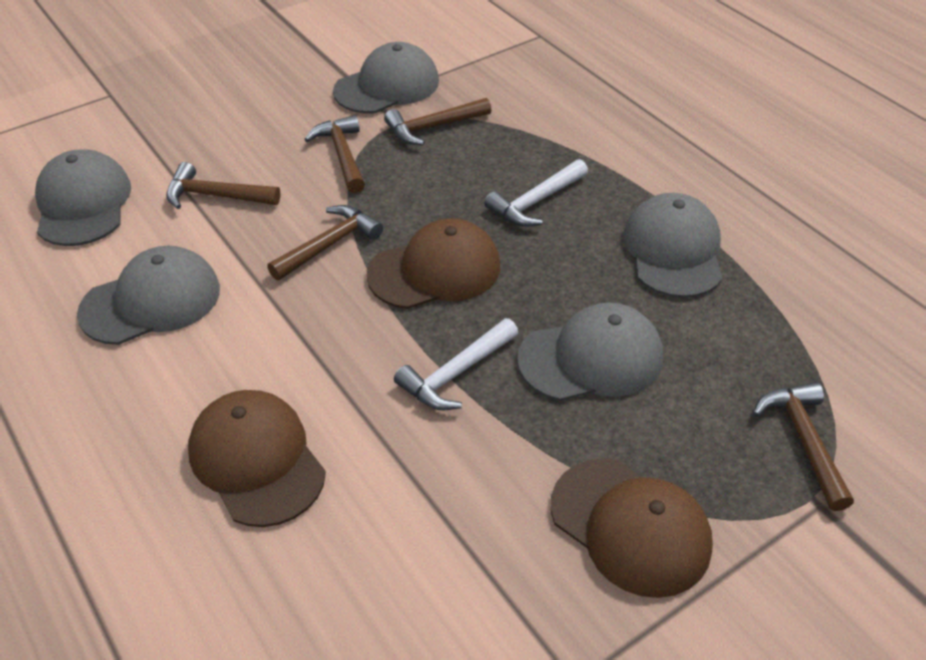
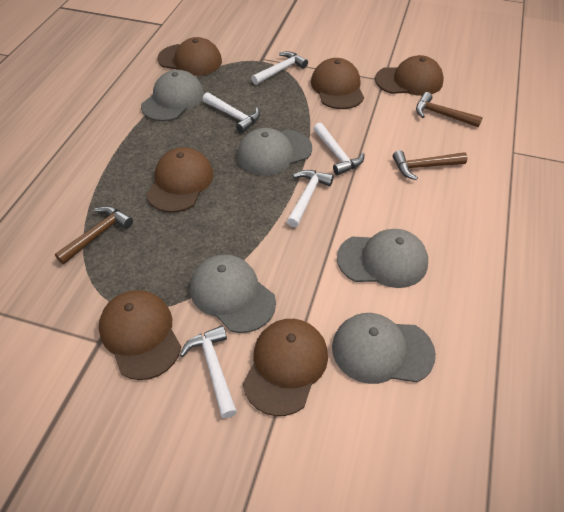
brown cap: 3 -> 6
brown hammer: 5 -> 3
white hammer: 2 -> 5

